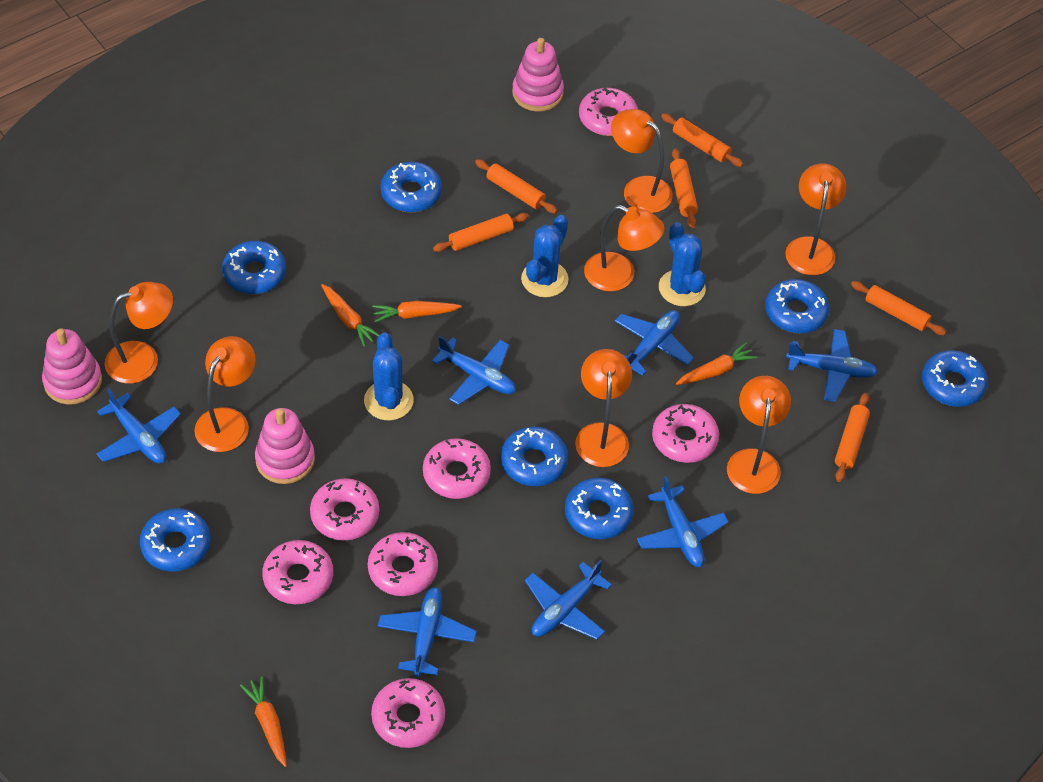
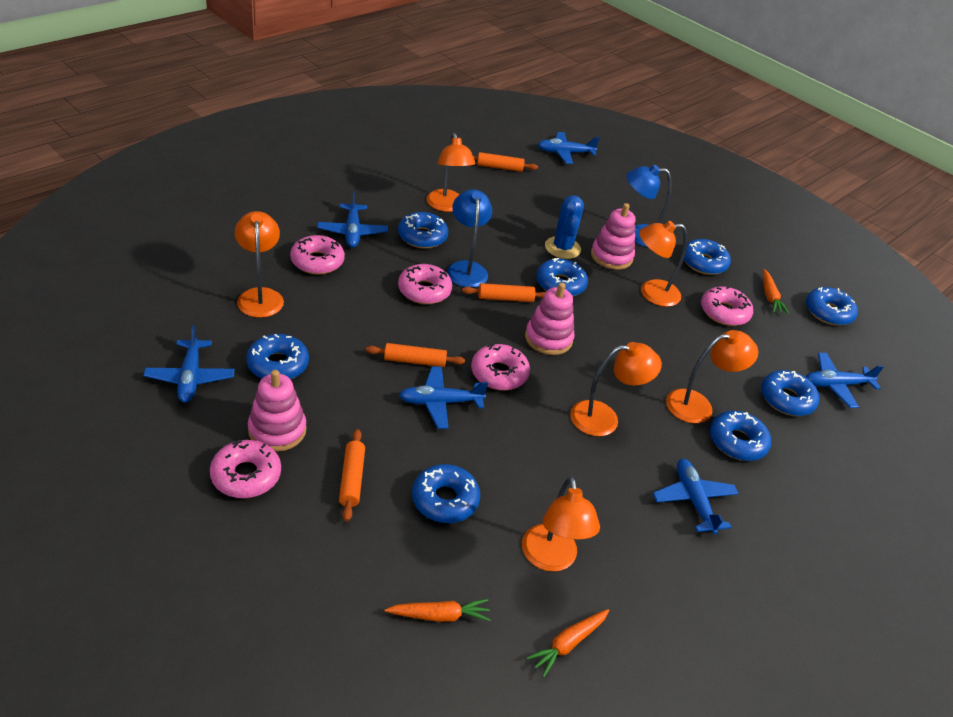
blue cactus: 3 -> 1
blue donut: 7 -> 8
blue lamp: 0 -> 2
blue plane: 7 -> 6
orange carrot: 4 -> 3
orange lamp: 7 -> 6
orange rolling pin: 6 -> 4
pink donut: 7 -> 5

